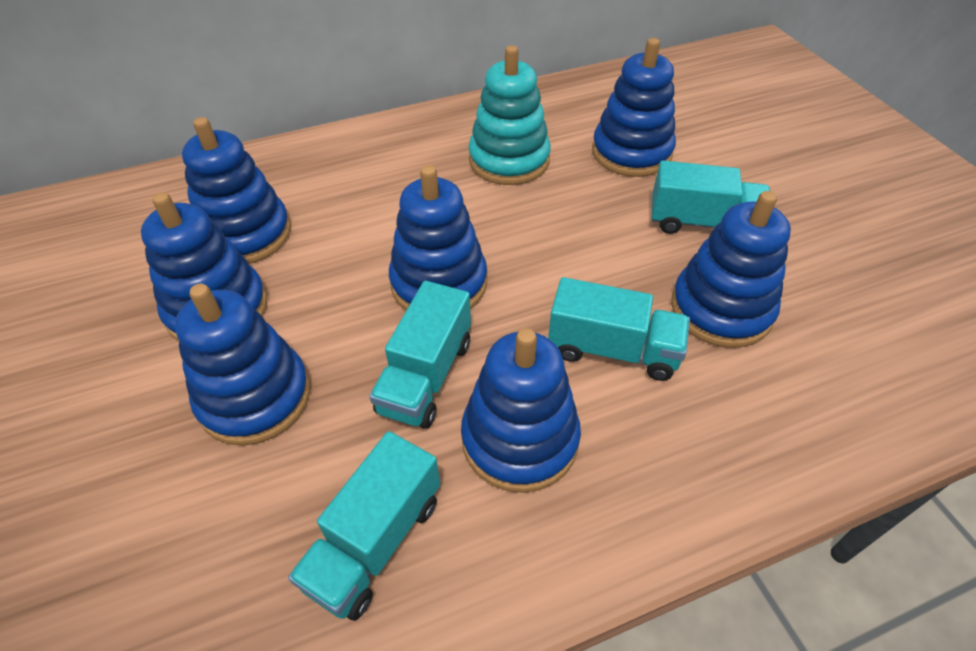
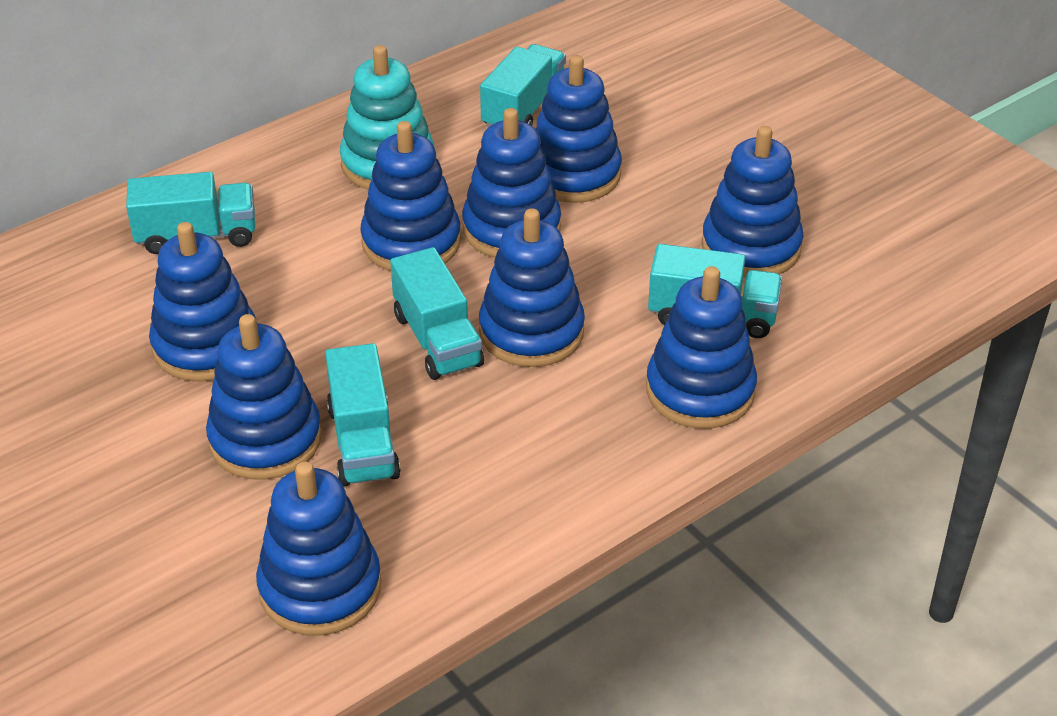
blue stacking toy: 7 -> 9
turquoise truck: 4 -> 5

